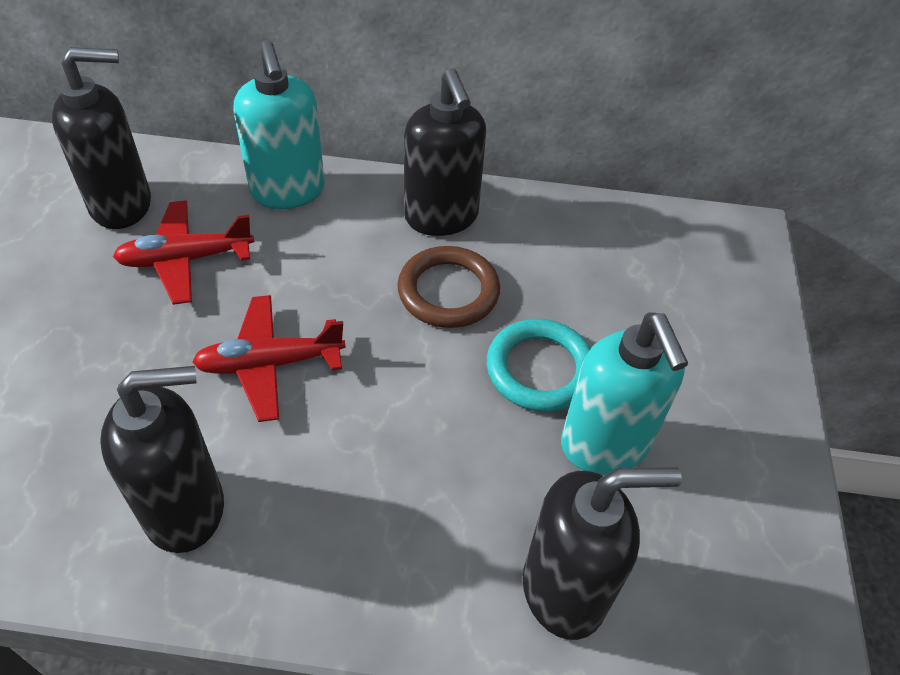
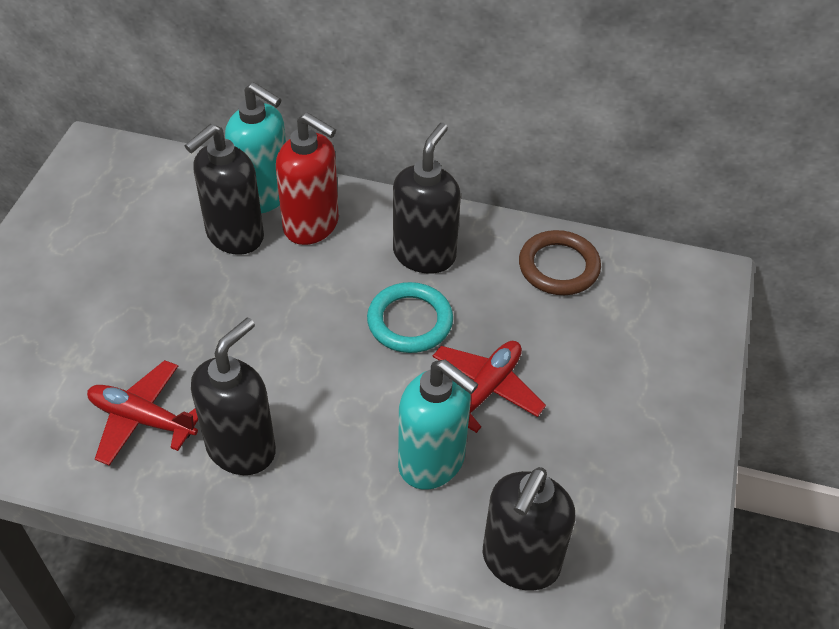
red soap dispenser: 0 -> 1

